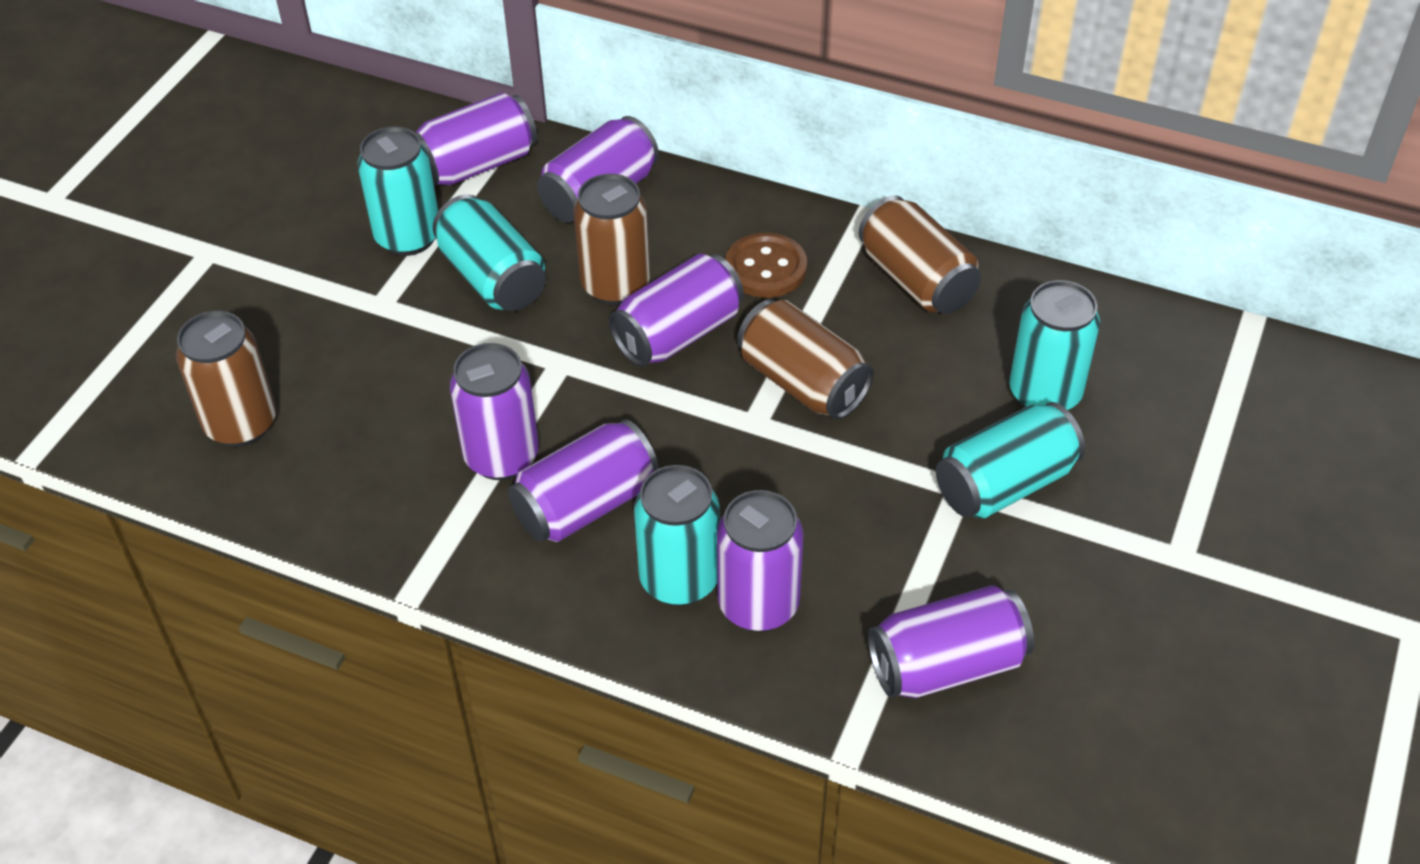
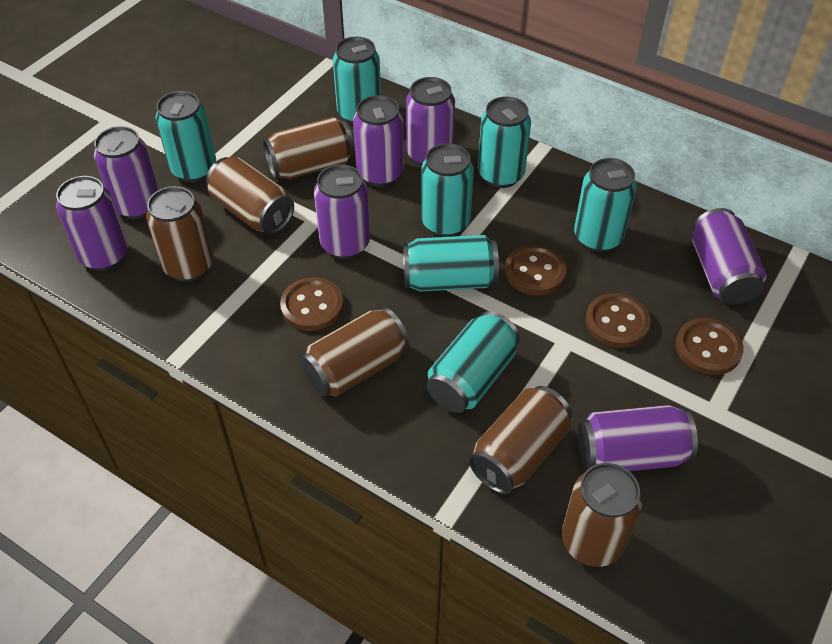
brown button: 1 -> 4
brown can: 4 -> 6
turquoise can: 5 -> 7

